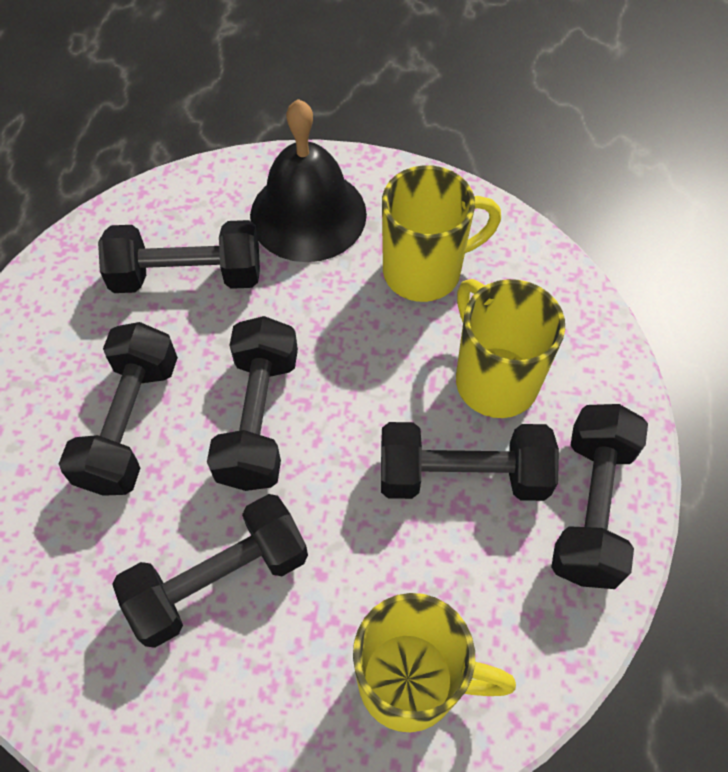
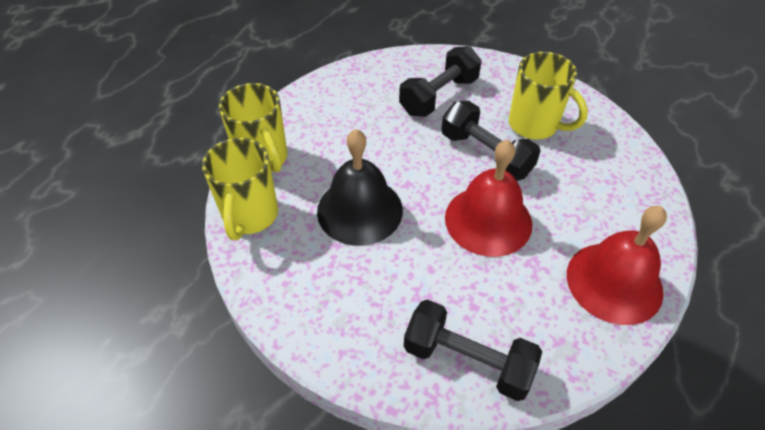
black dumbbell: 6 -> 3
red bell: 0 -> 2

